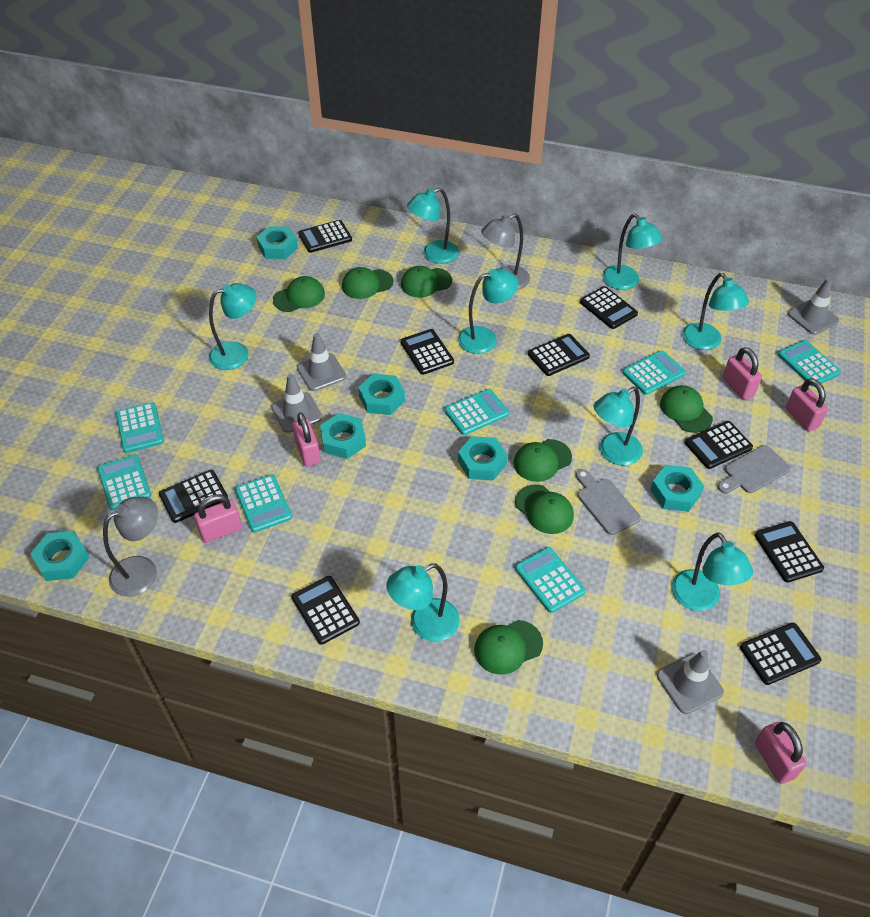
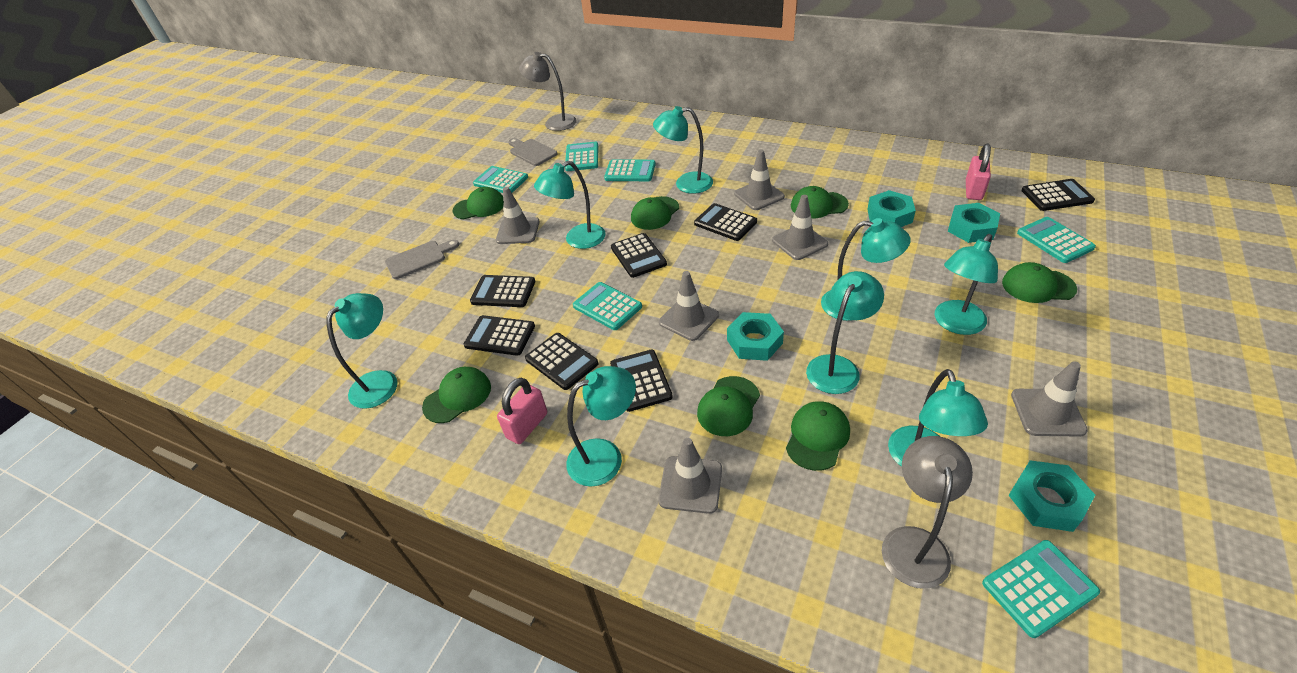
black calculator: 9 -> 7
grey traffic cone: 4 -> 6
pink padlock: 5 -> 2
turquoise calculator: 7 -> 6
turquoise nut: 6 -> 4

